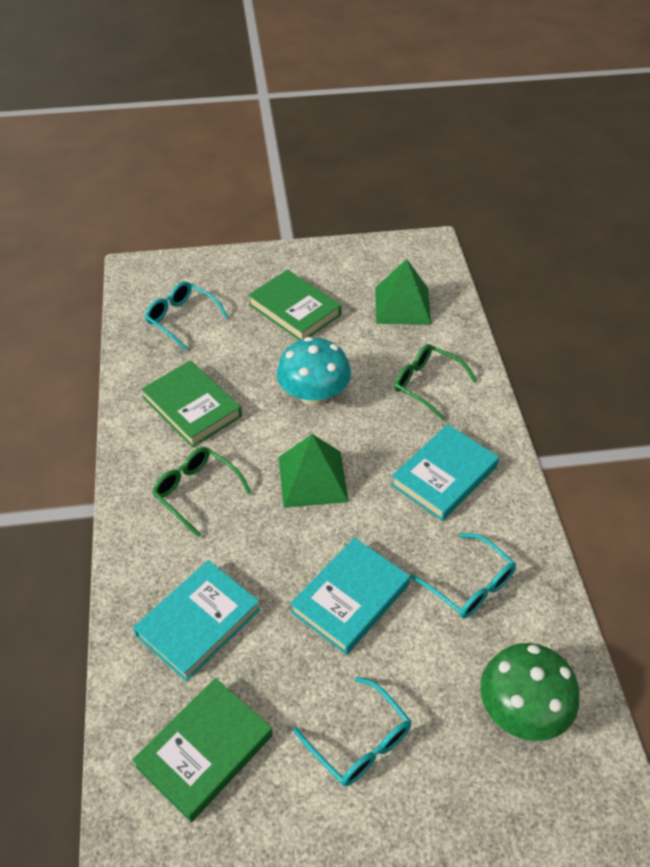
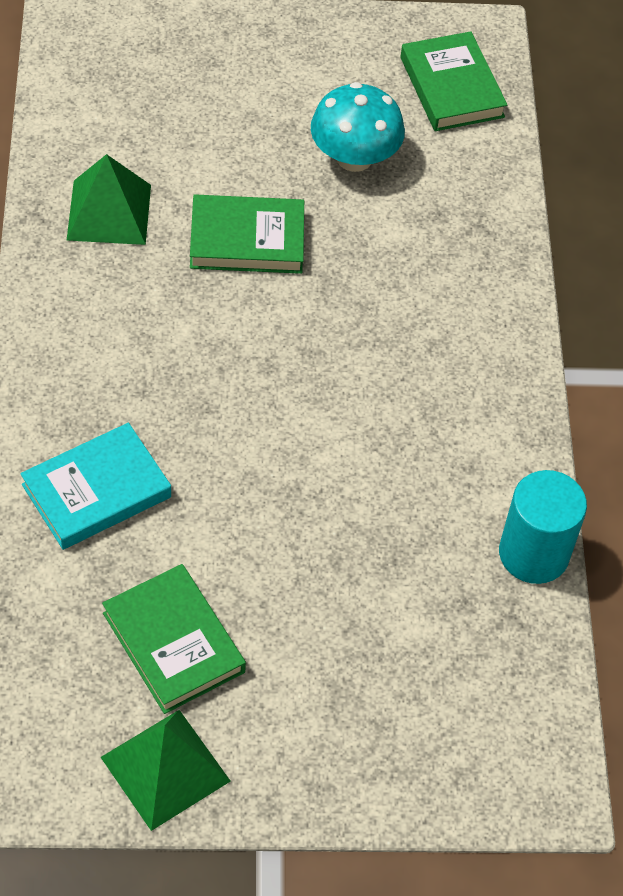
green glasses: 2 -> 0
green mushroom: 1 -> 0
turquoise book: 3 -> 1
turquoise cylinder: 0 -> 1
turquoise glasses: 3 -> 0

